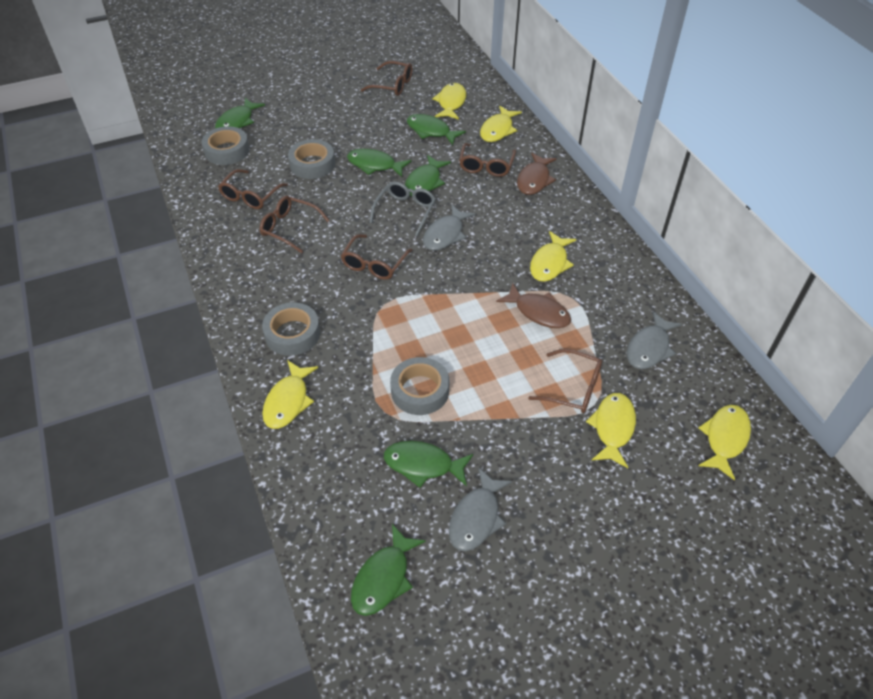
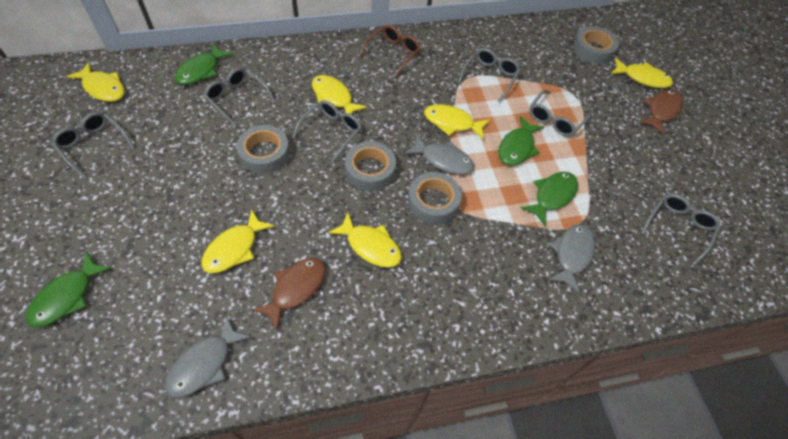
brown glasses: 6 -> 1
green fish: 6 -> 4
grey glasses: 1 -> 6

